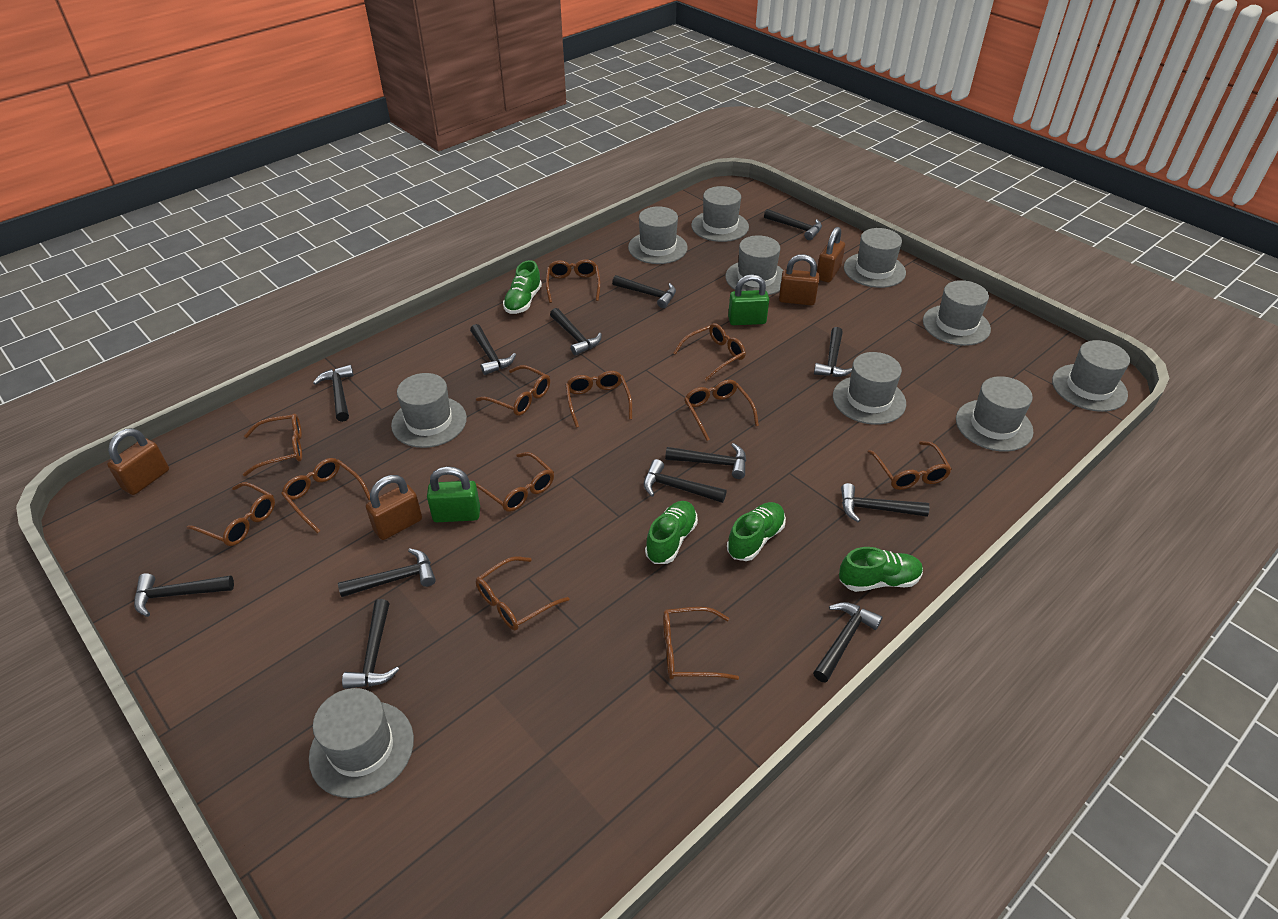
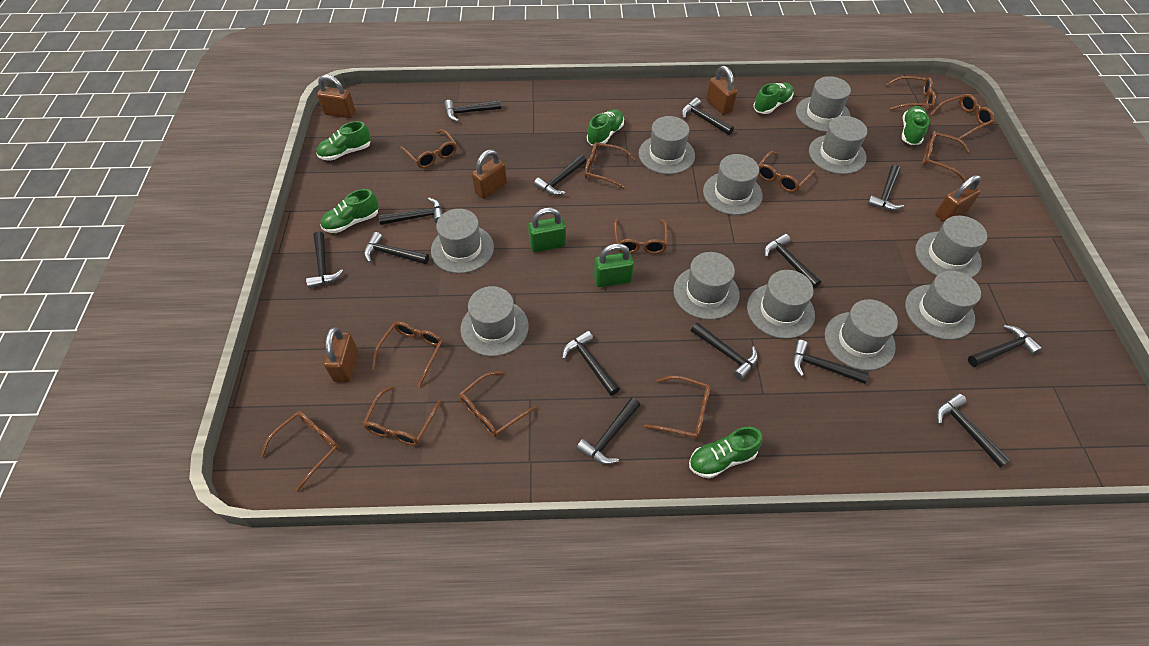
black hammer: 13 -> 14
brown padlock: 4 -> 5
green shoe: 4 -> 6
grey hat: 10 -> 11

